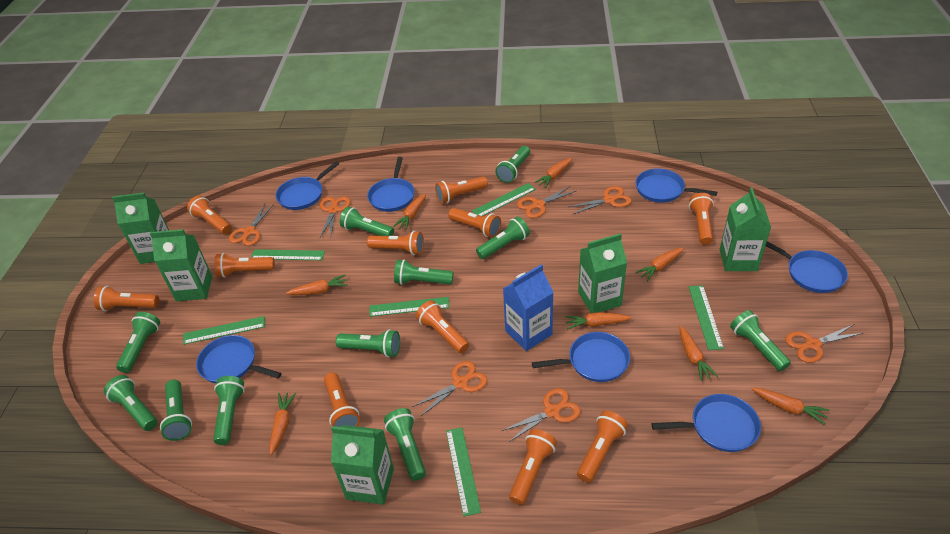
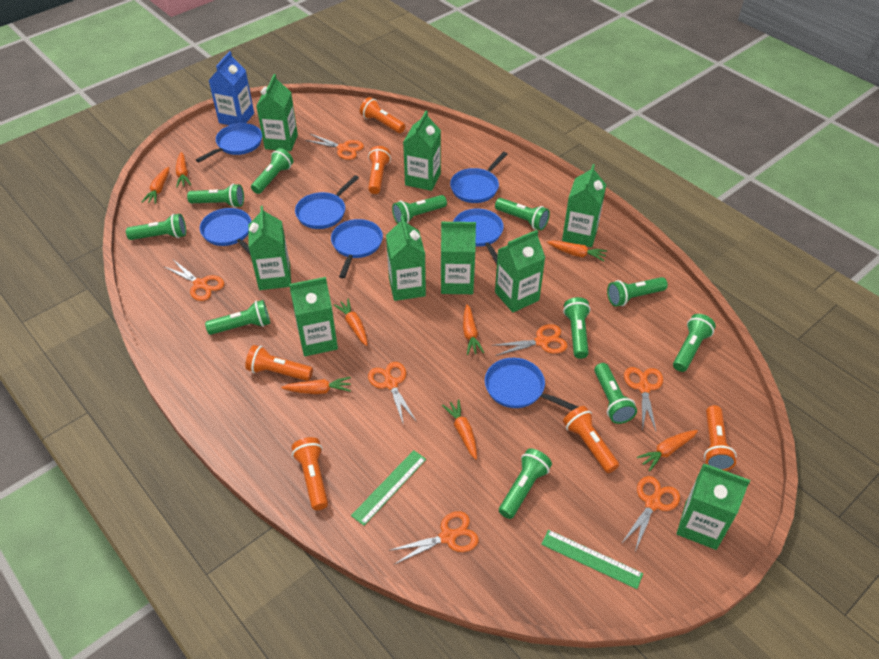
green carton: 5 -> 9
green ruler: 6 -> 2
orange flashlight: 11 -> 6

